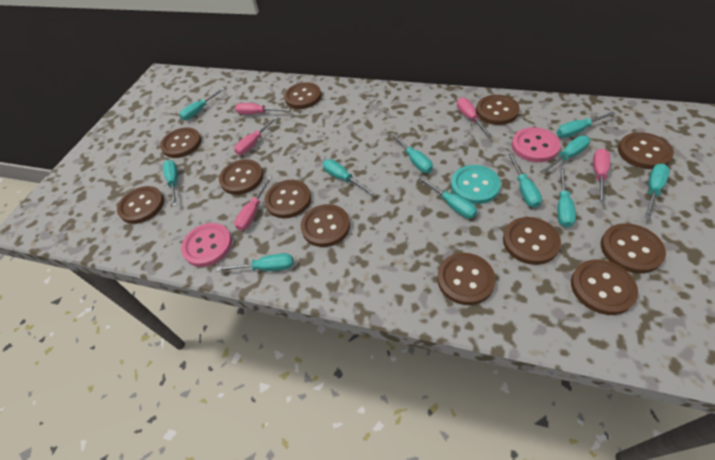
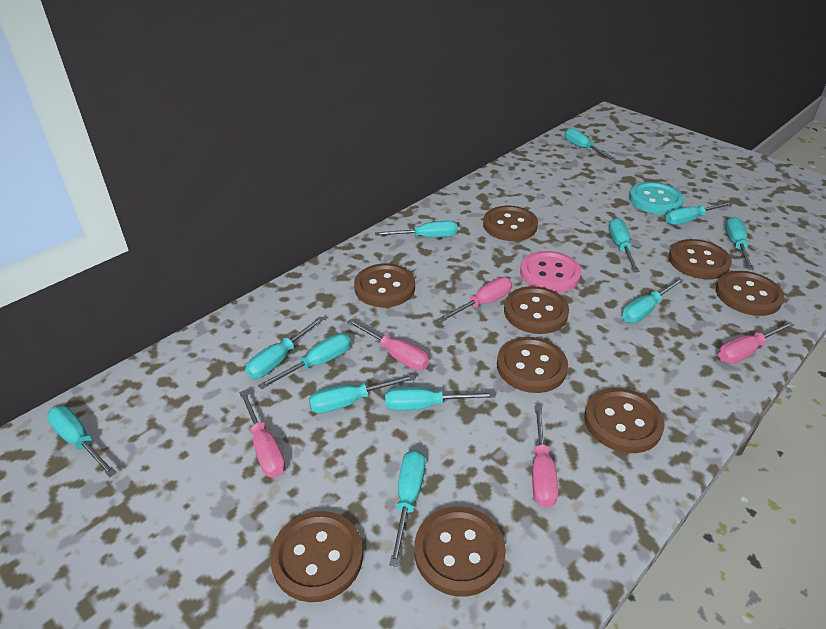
brown button: 12 -> 9
pink button: 2 -> 1
turquoise screwdriver: 11 -> 12

